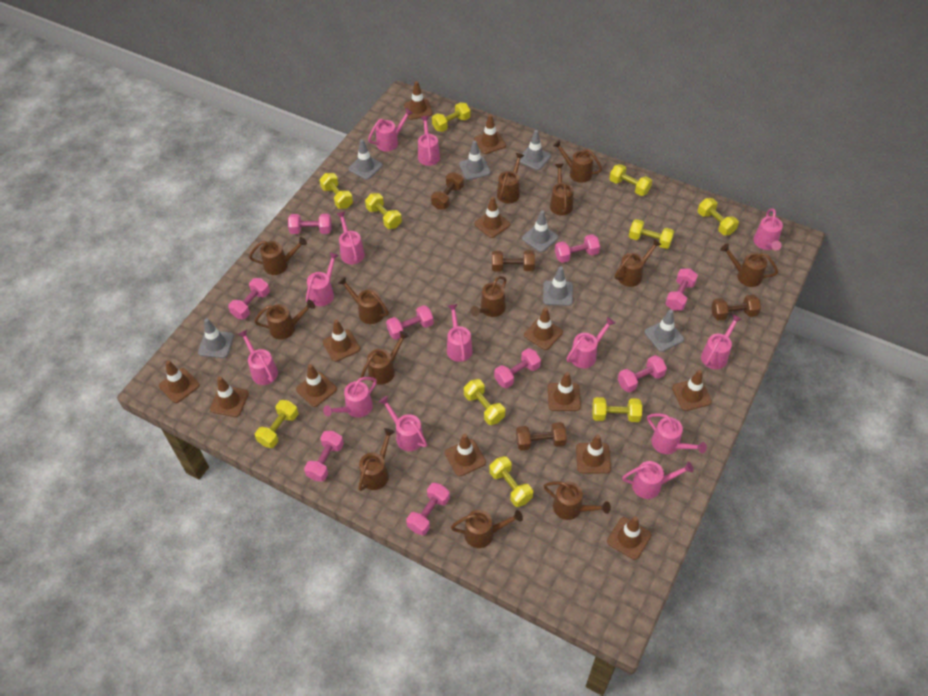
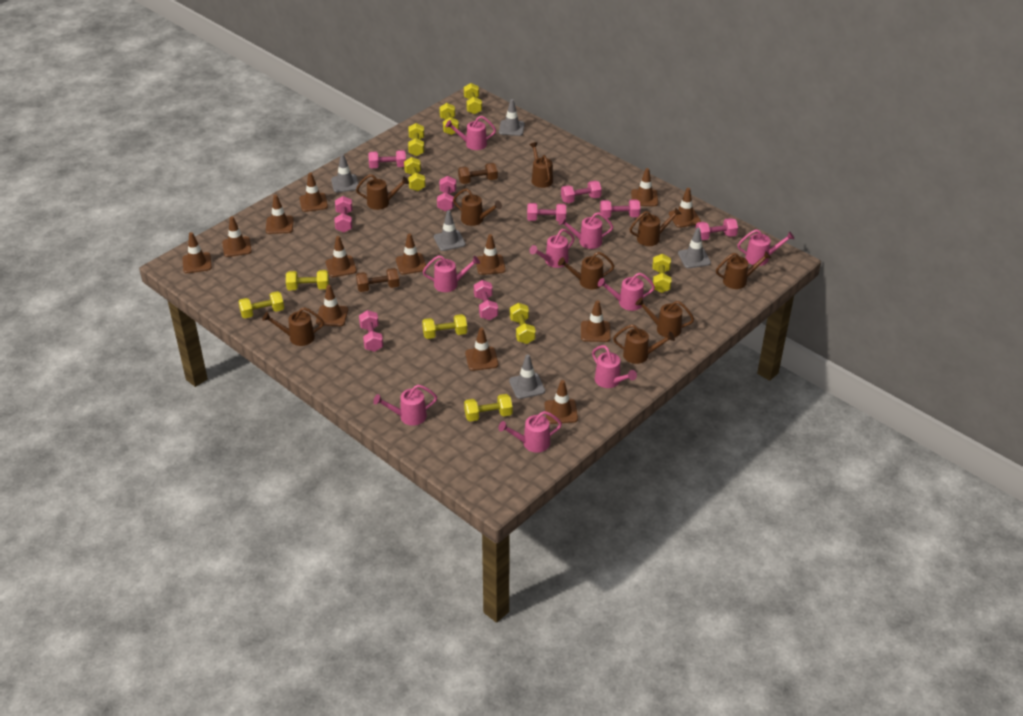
brown dumbbell: 4 -> 2
brown watering can: 13 -> 9
grey traffic cone: 7 -> 5
pink watering can: 13 -> 9

